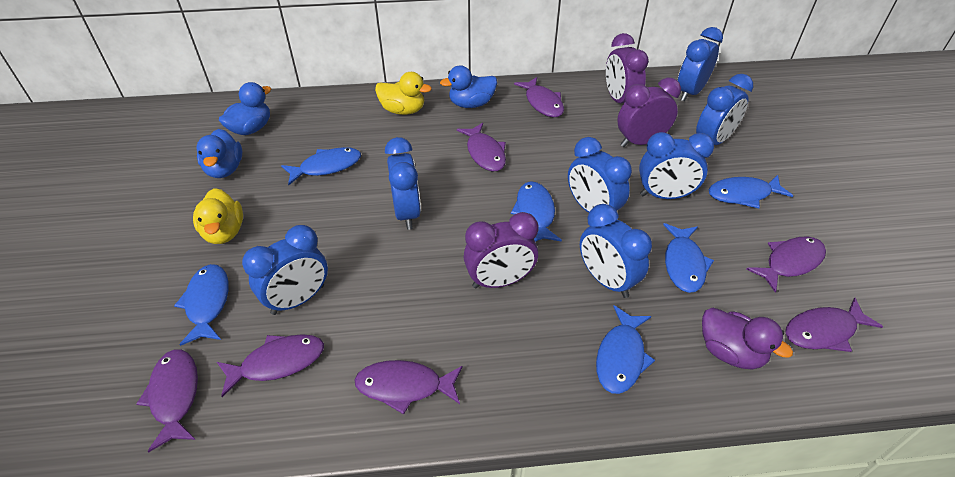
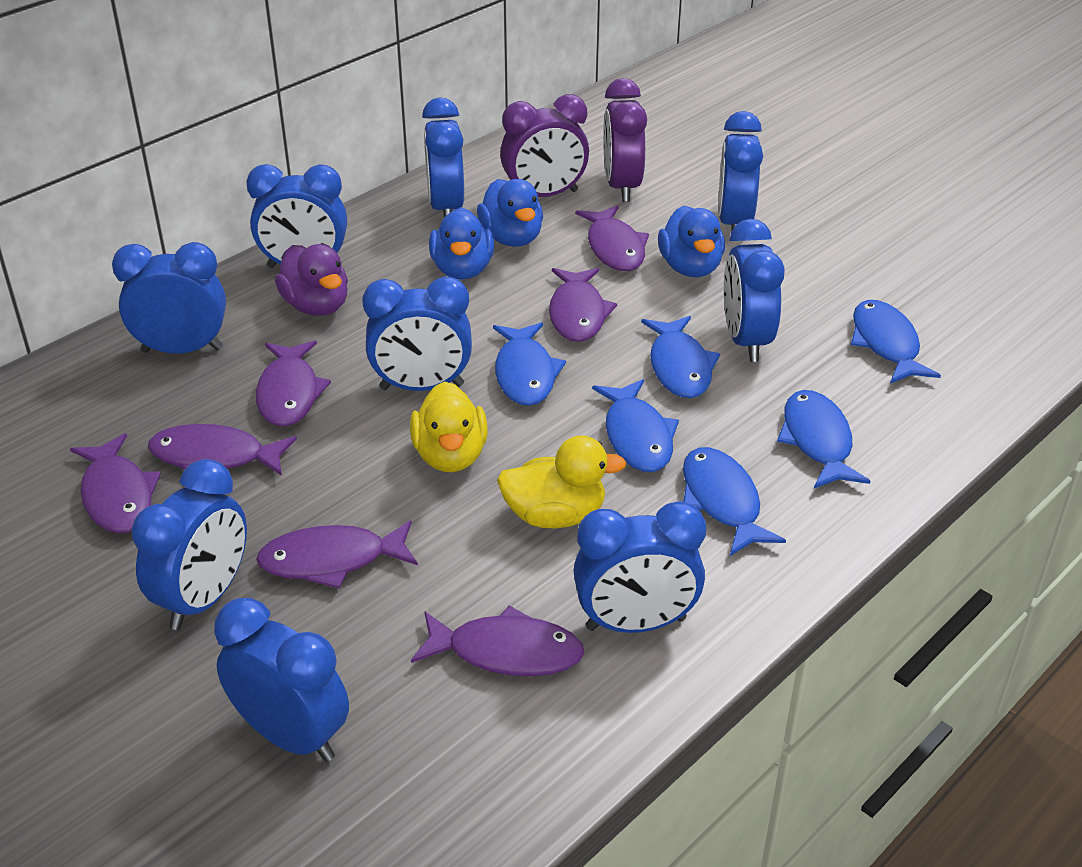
blue clock: 7 -> 9
purple clock: 3 -> 2

